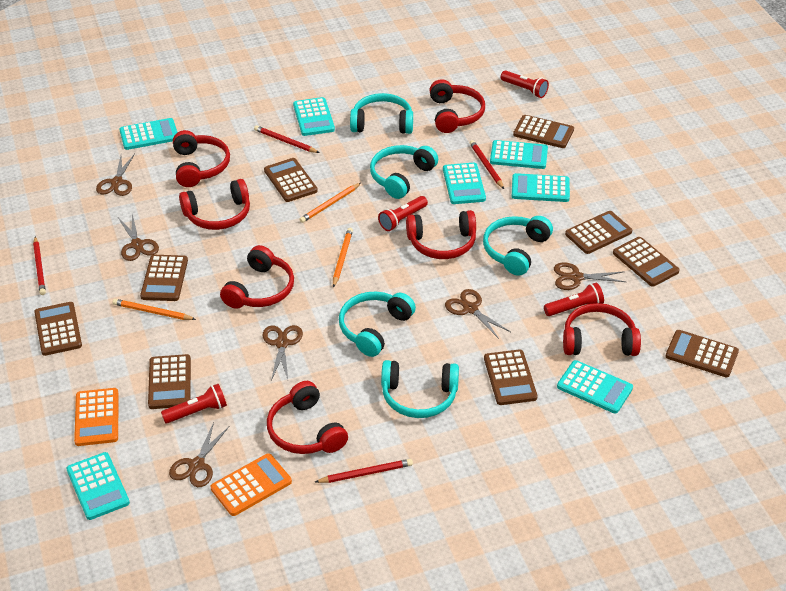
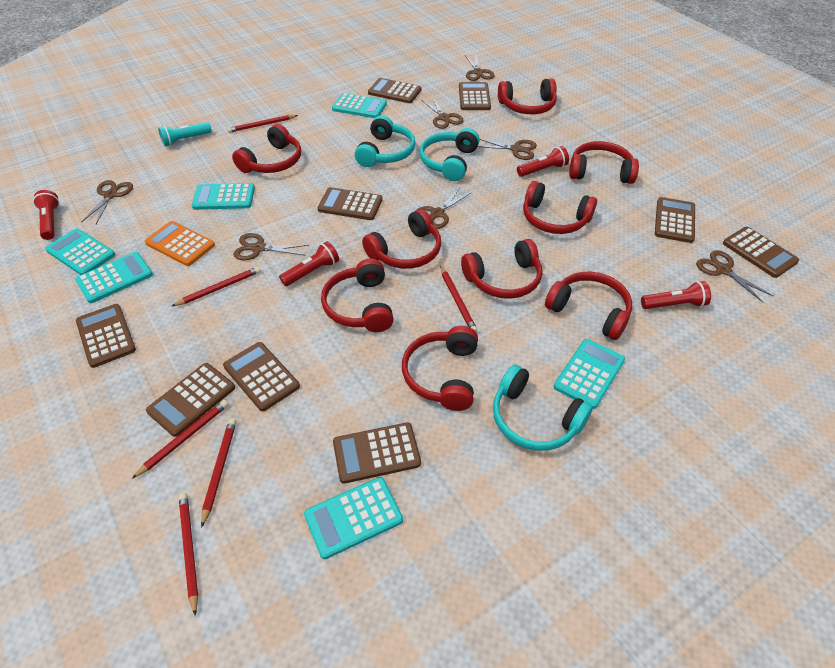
brown scissors: 6 -> 7
orange calculator: 2 -> 1
orange pencil: 3 -> 0
red headphones: 7 -> 9
red pencil: 4 -> 6
turquoise calculator: 7 -> 6
turquoise flashlight: 0 -> 1
turquoise headphones: 5 -> 3

